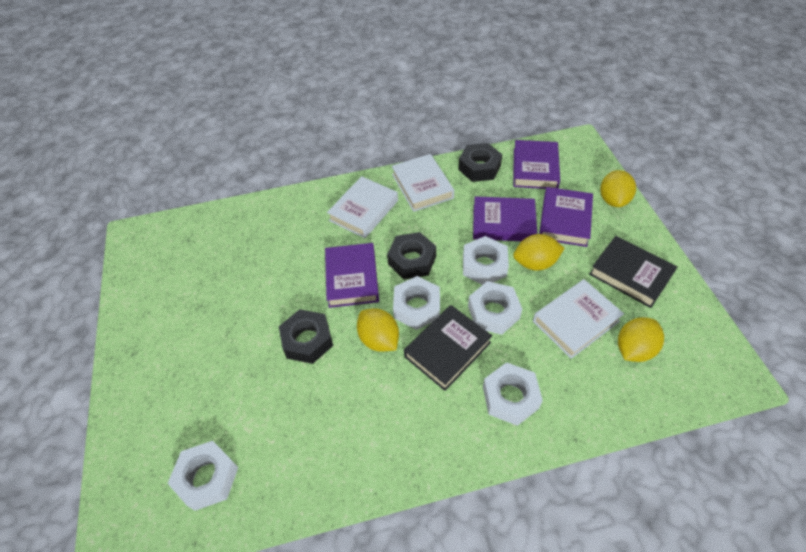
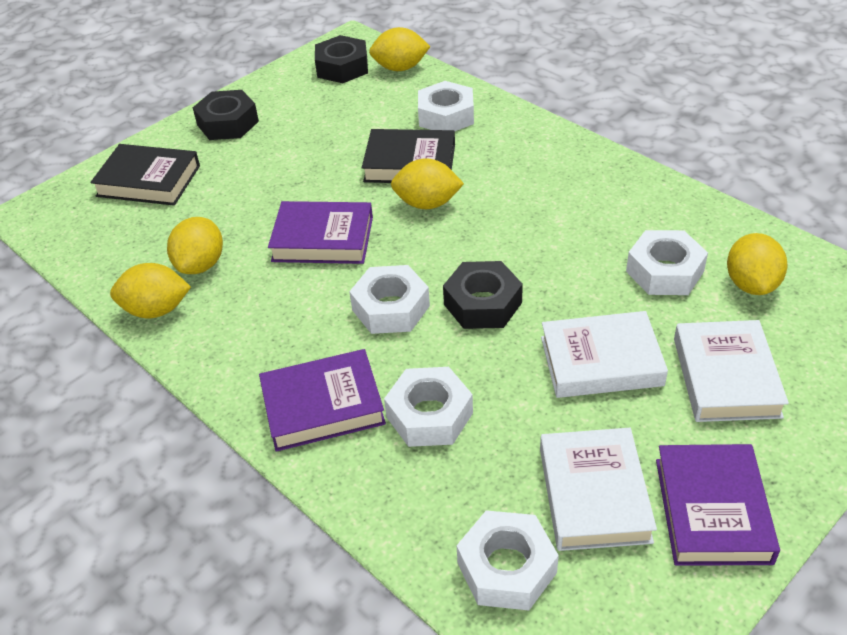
purple book: 4 -> 3
yellow lemon: 4 -> 5

